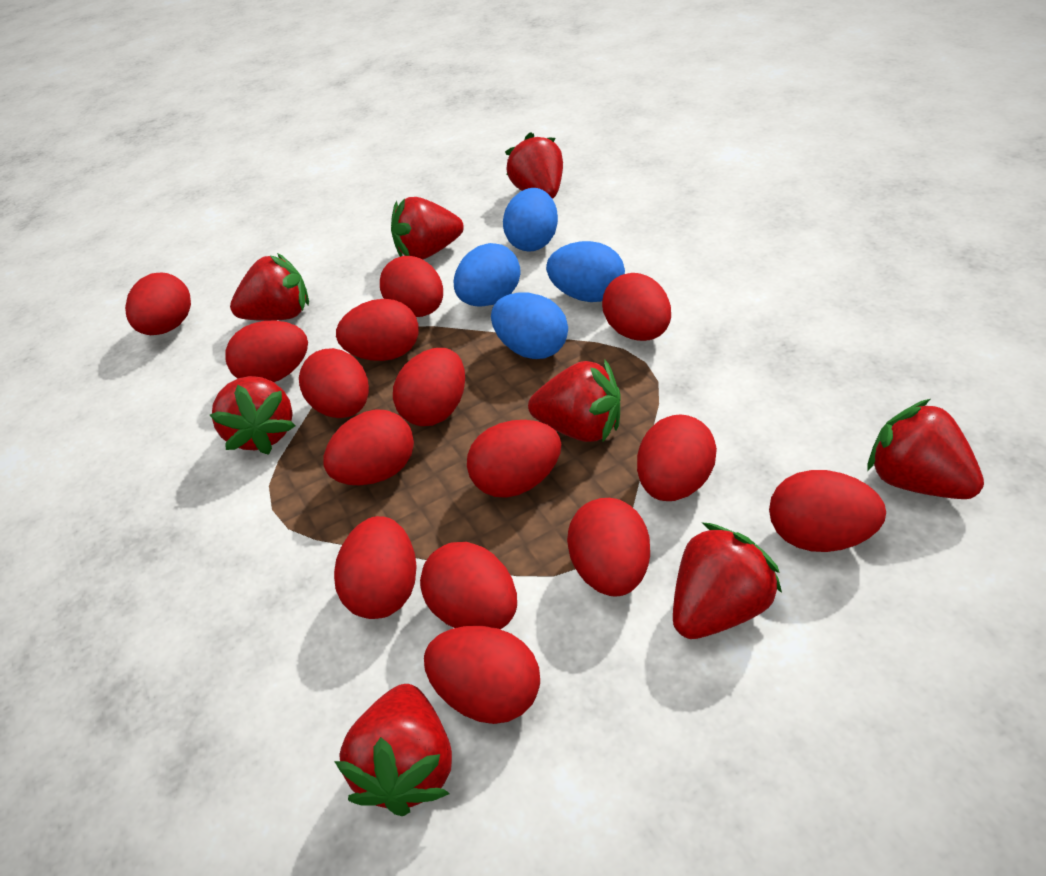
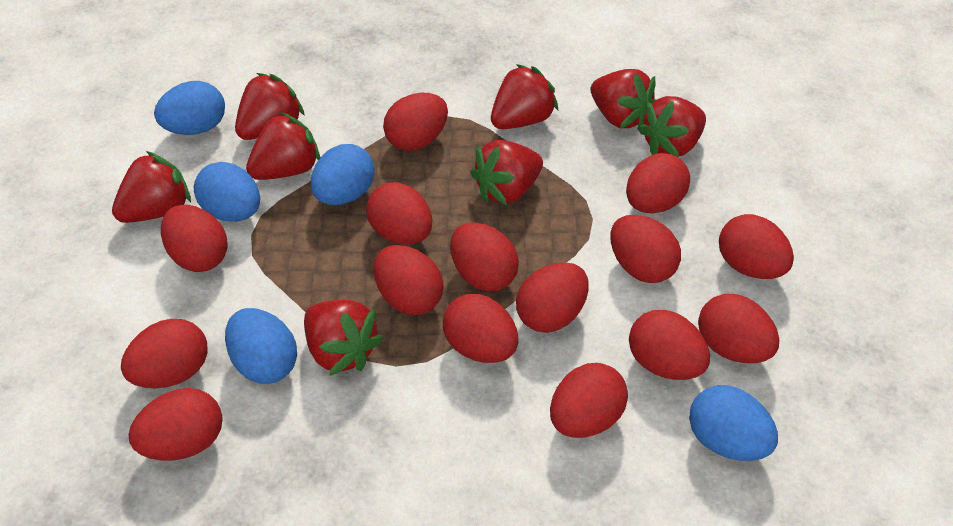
blue egg: 4 -> 5

